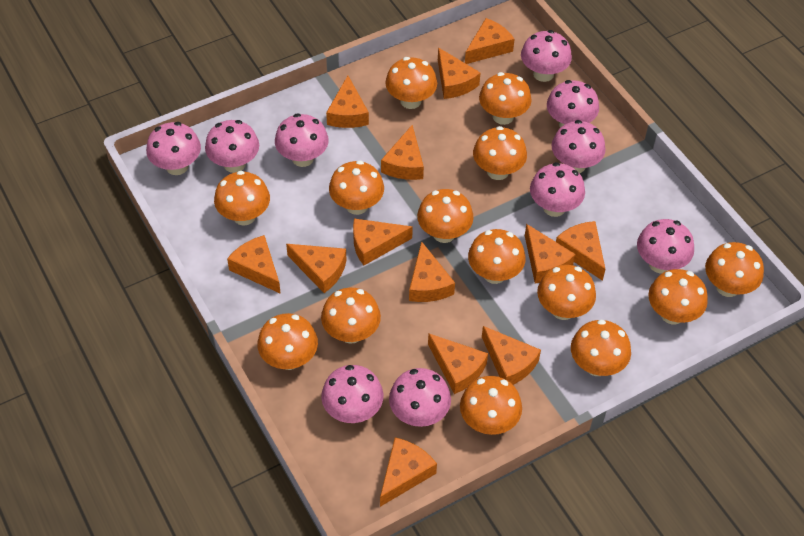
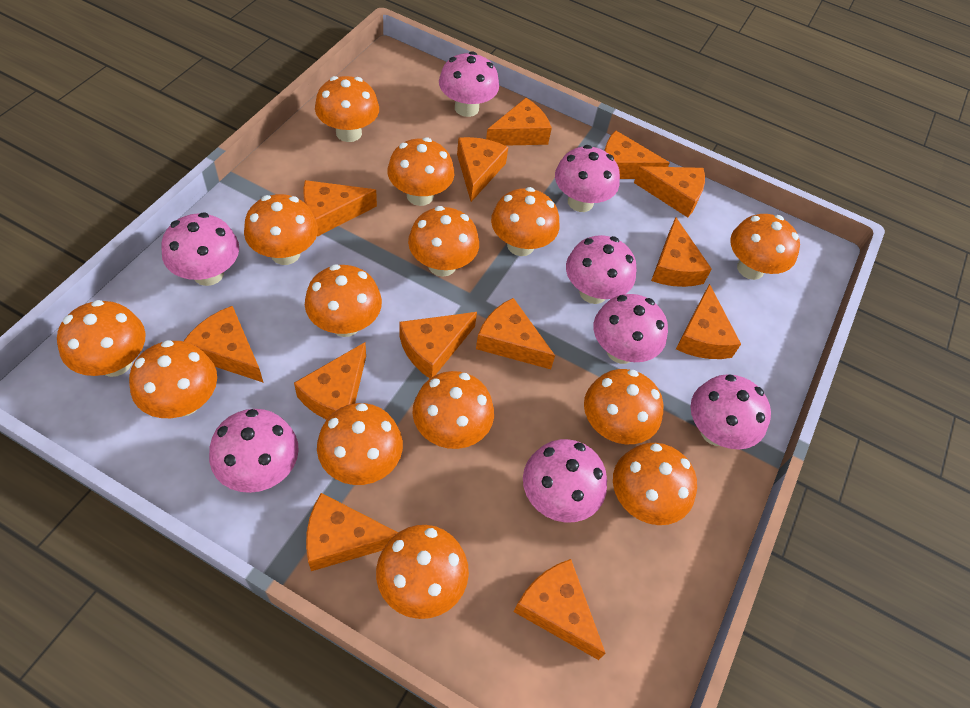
pink mushroom: 10 -> 8

